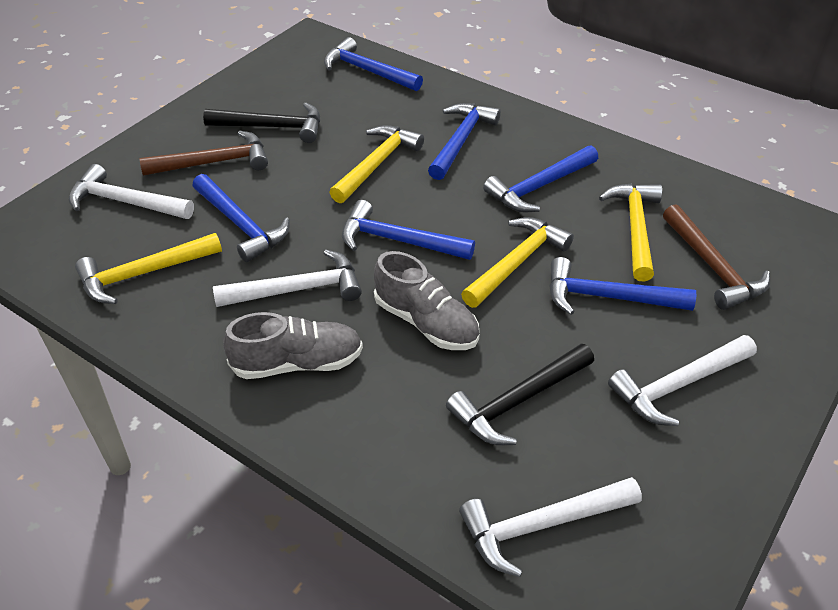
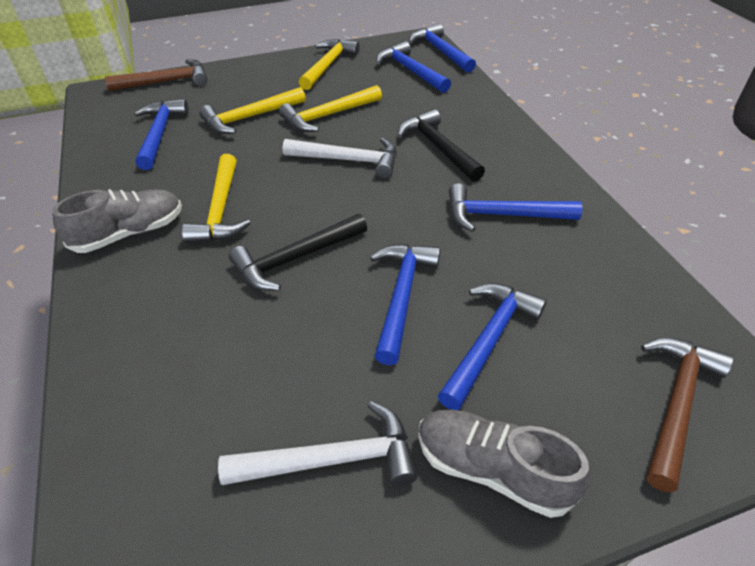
white hammer: 4 -> 2

